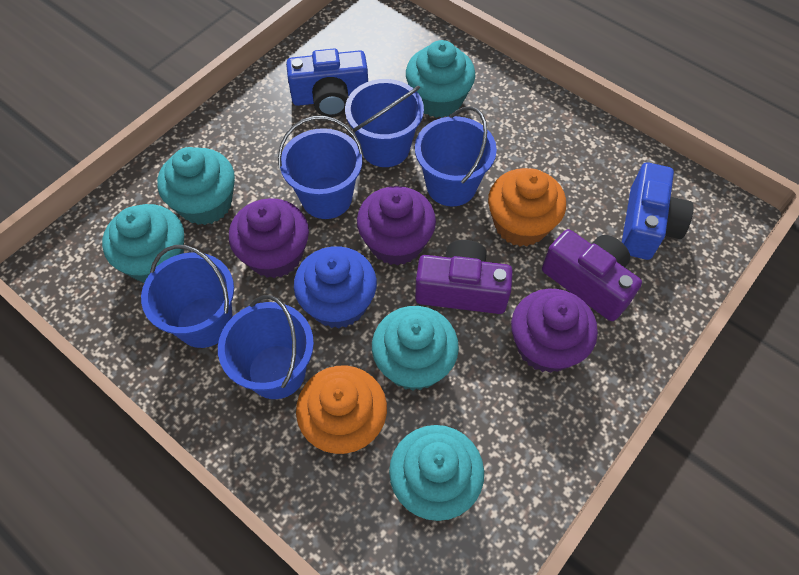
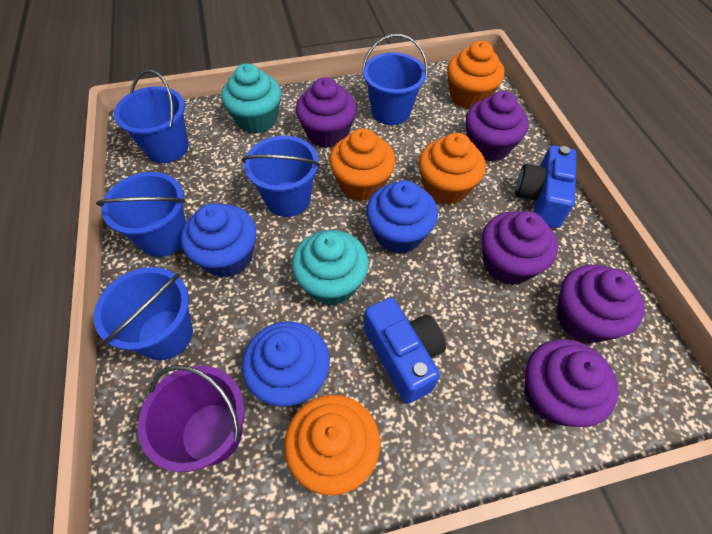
blue cupcake: 1 -> 3
orange cupcake: 2 -> 4
purple bucket: 0 -> 1
purple camera: 2 -> 0
purple cupcake: 3 -> 5
turquoise cupcake: 5 -> 2

